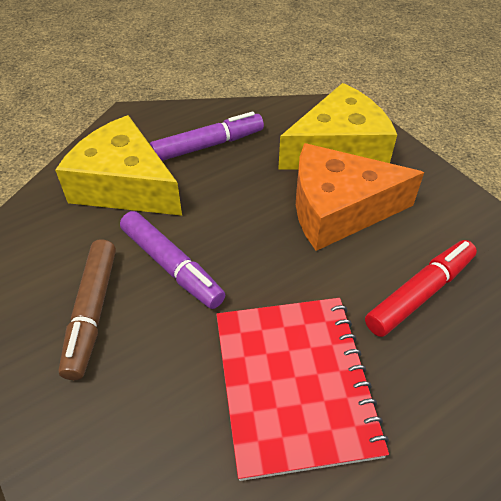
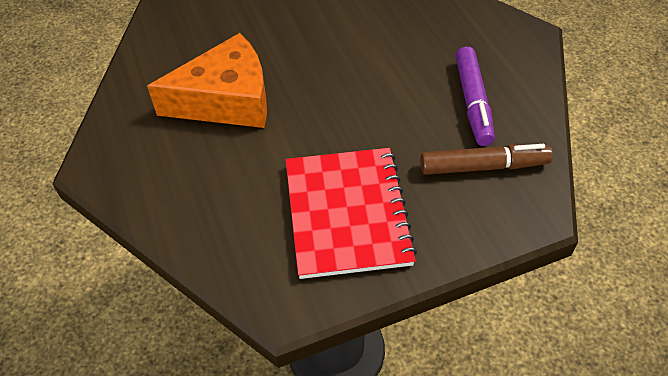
purple marker: 2 -> 1
red marker: 1 -> 0
yellow cheese: 2 -> 0

